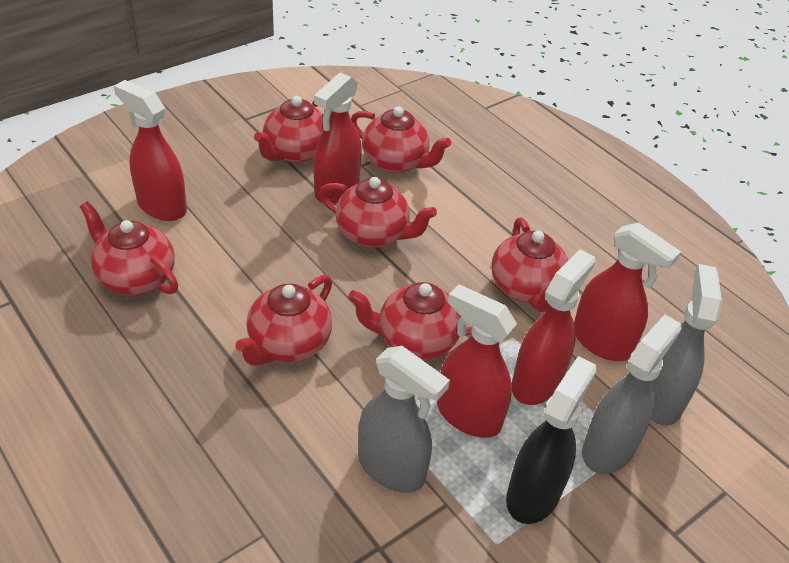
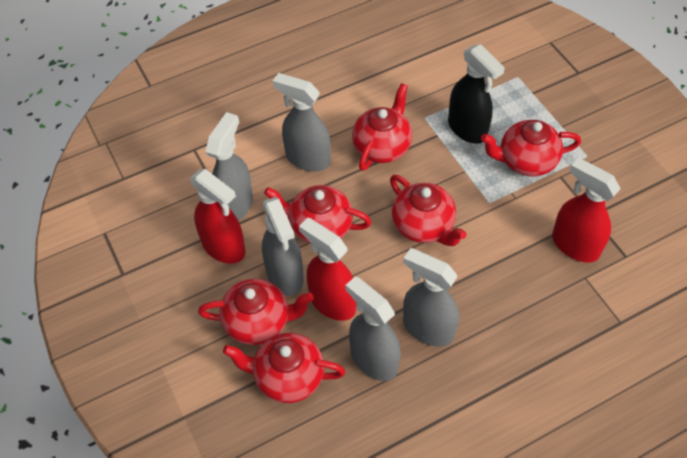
grey spray bottle: 3 -> 5
red spray bottle: 5 -> 3
red teapot: 7 -> 6

